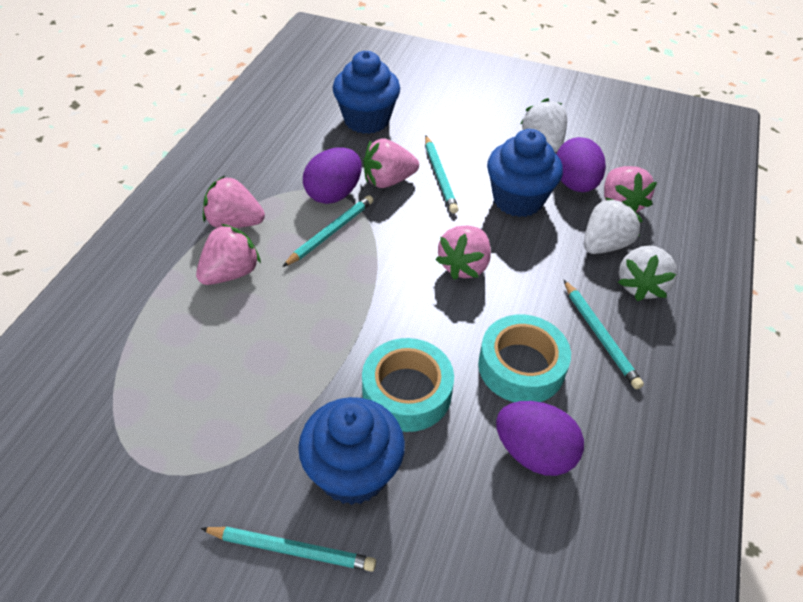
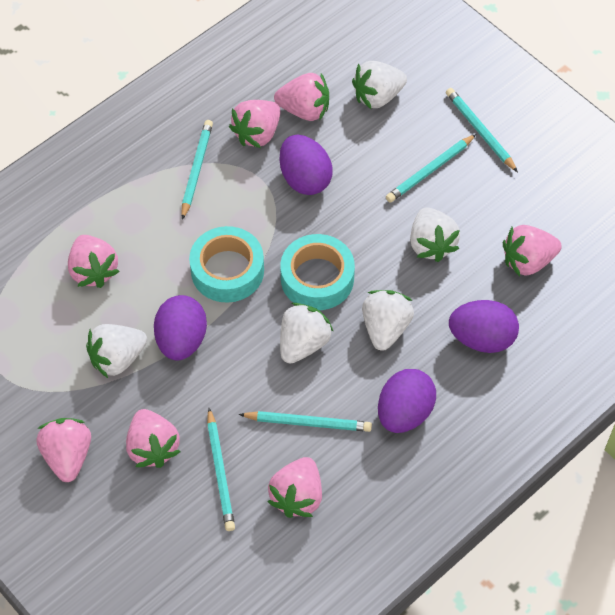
blue cupcake: 3 -> 0
pink strawberry: 5 -> 7
purple egg: 3 -> 4
turquoise pencil: 4 -> 5
white strawberry: 3 -> 5

